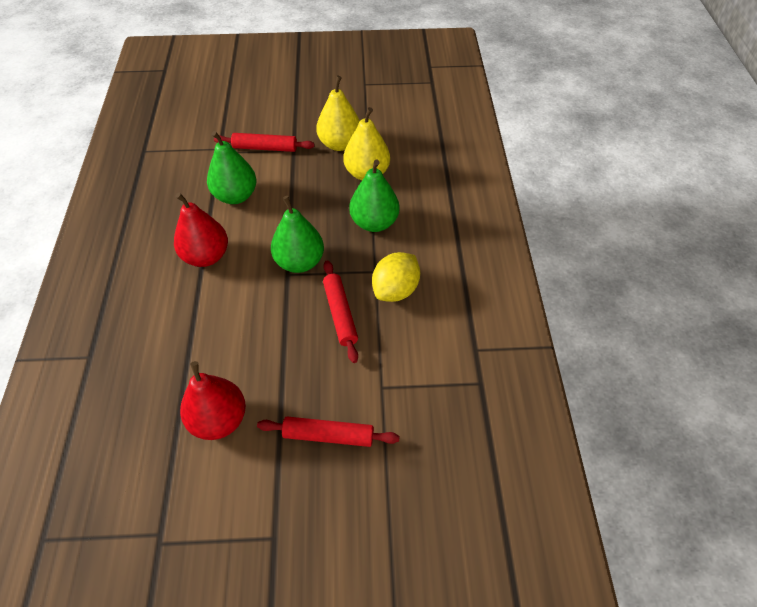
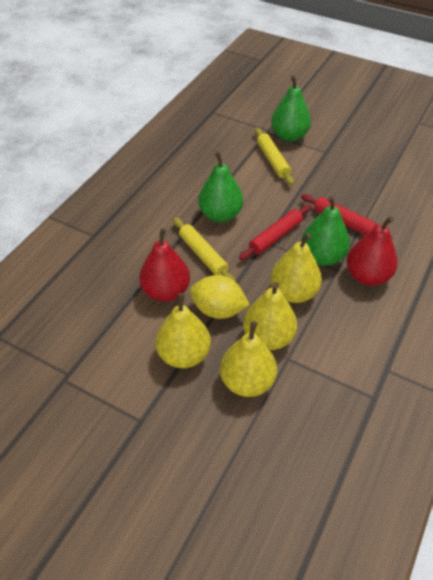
red rolling pin: 3 -> 2
yellow pear: 2 -> 4
yellow rolling pin: 0 -> 2

